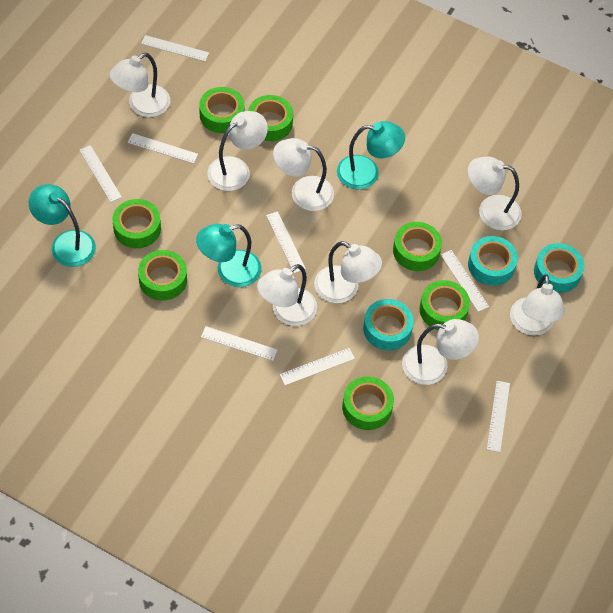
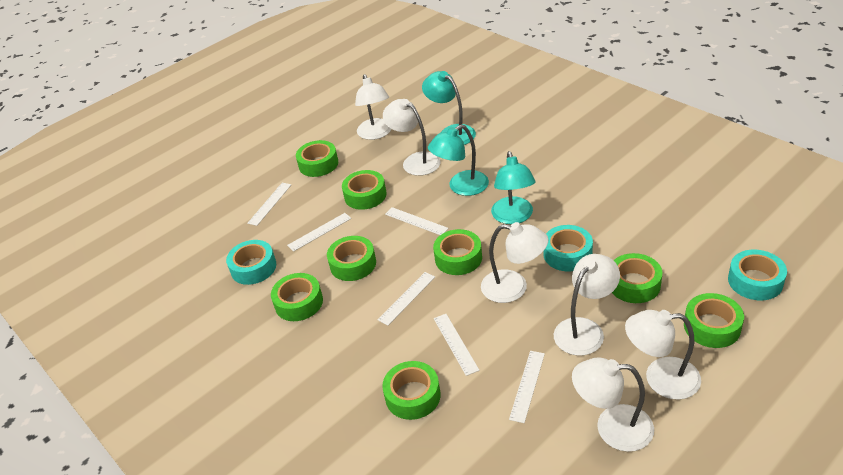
green tape: 7 -> 8
white lamp: 8 -> 6
white ruler: 8 -> 6

